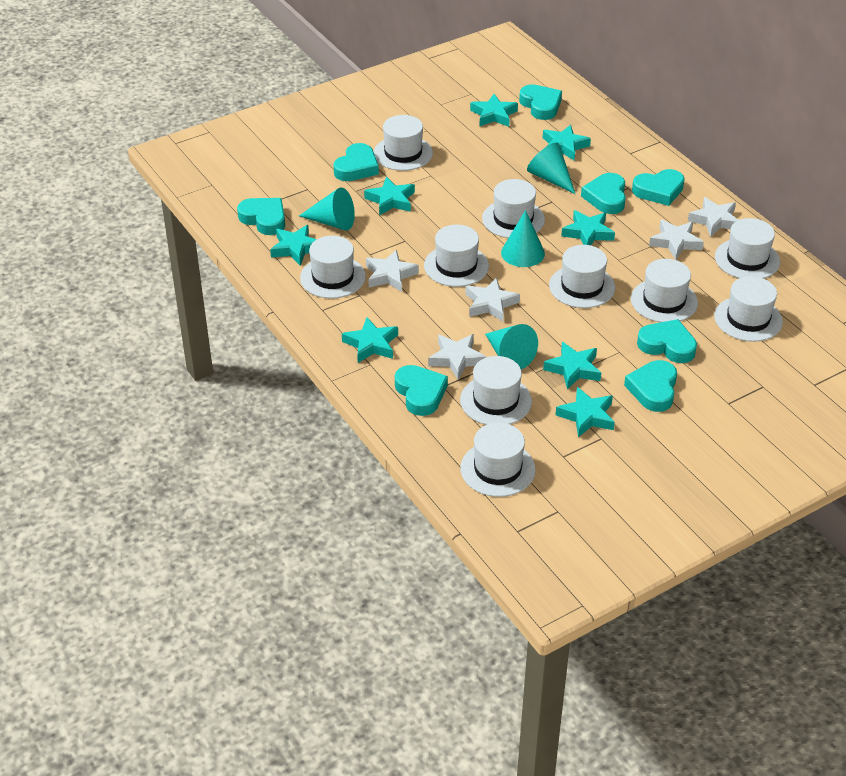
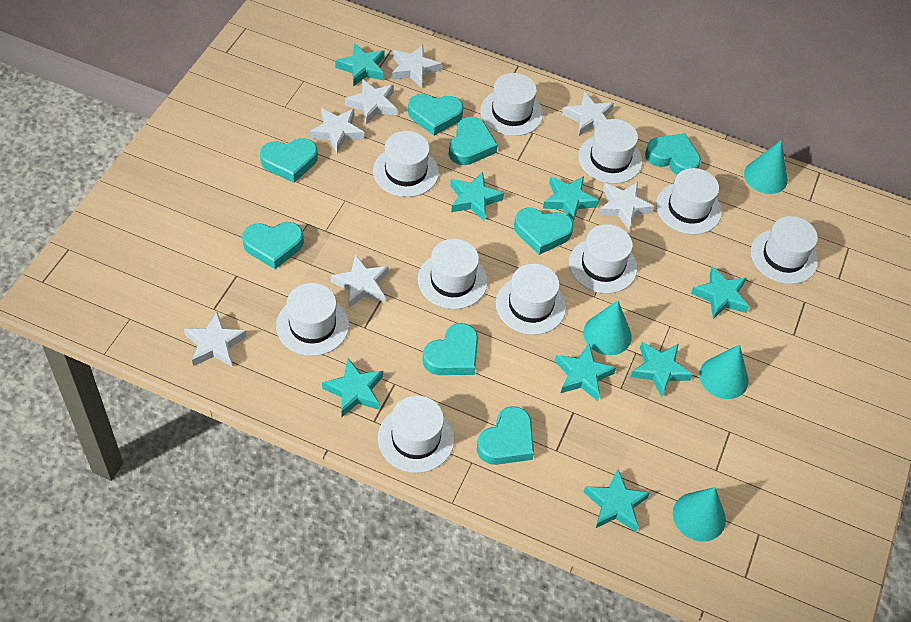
white star: 5 -> 7

